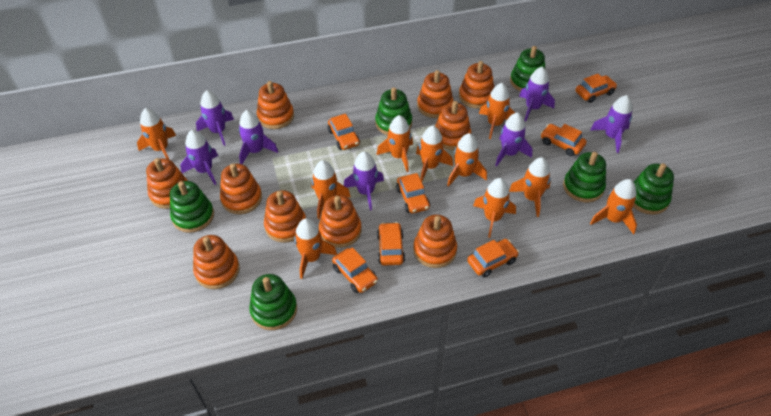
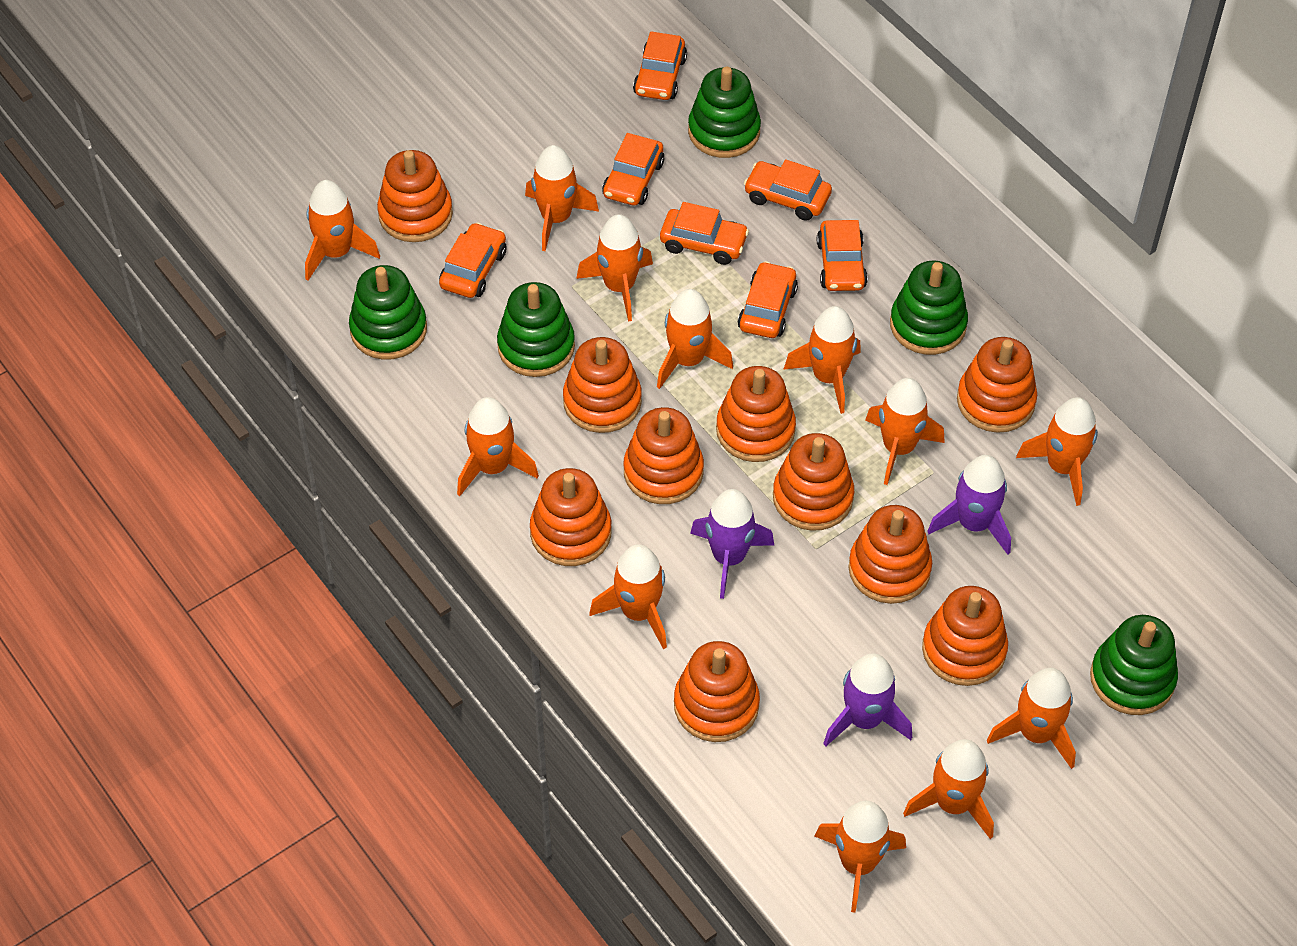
green stacking toy: 6 -> 5
orange rocket: 10 -> 12
purple rocket: 7 -> 3

